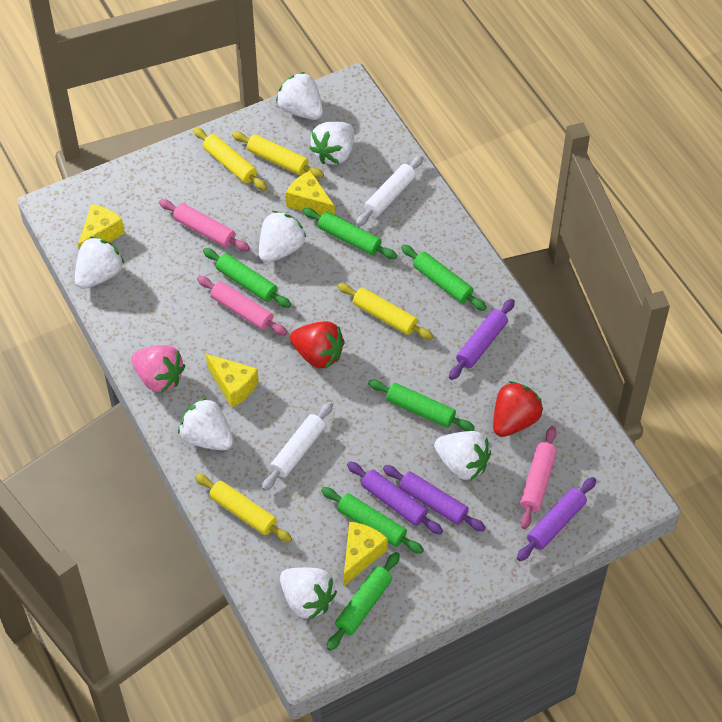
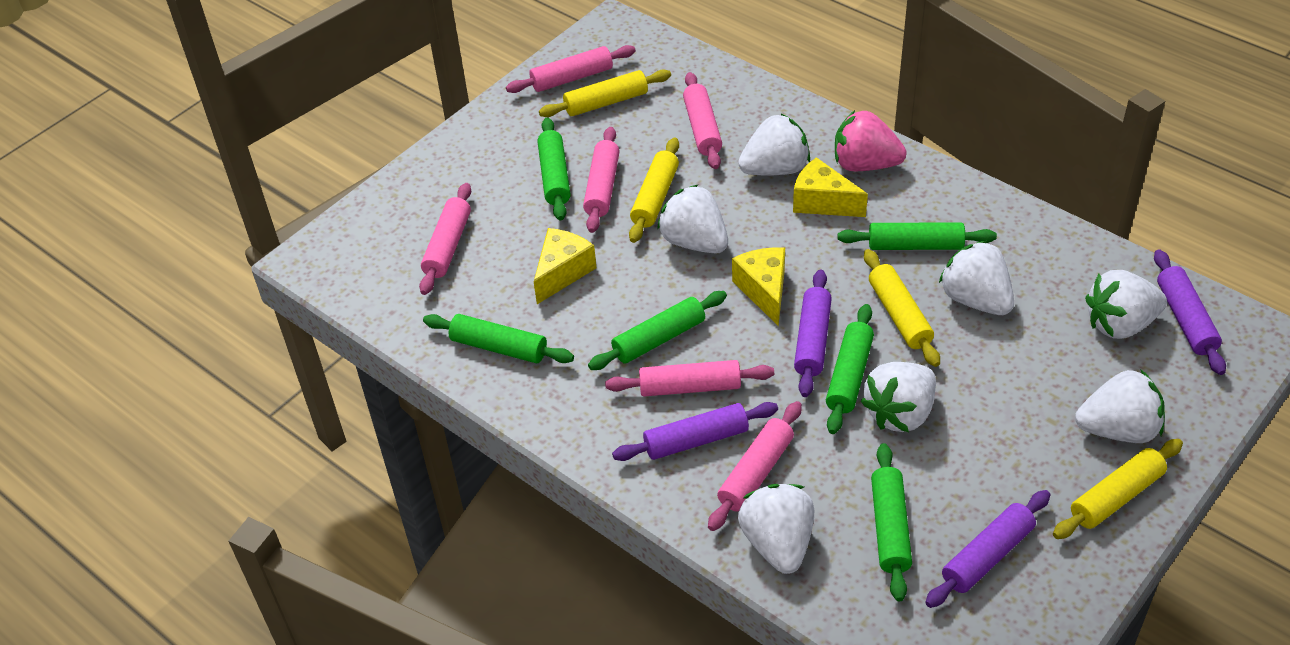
pink rolling pin: 3 -> 6
red strawberry: 2 -> 0
white rolling pin: 2 -> 0
yellow cheese: 4 -> 3

